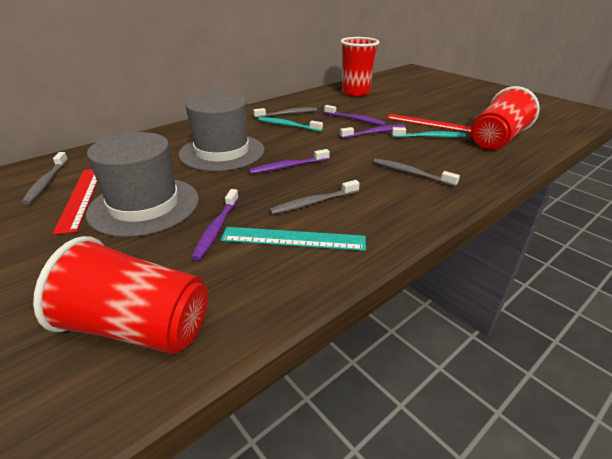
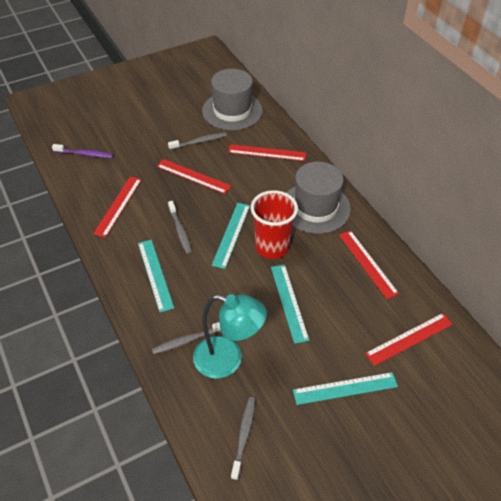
purple toothbrush: 4 -> 1
red cup: 3 -> 1
red ruler: 2 -> 5
turquoise lamp: 0 -> 1
turquoise ruler: 1 -> 4
turquoise toothbrush: 2 -> 0

